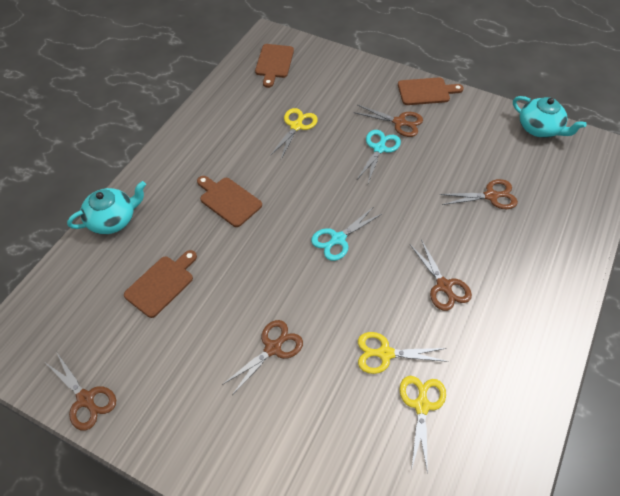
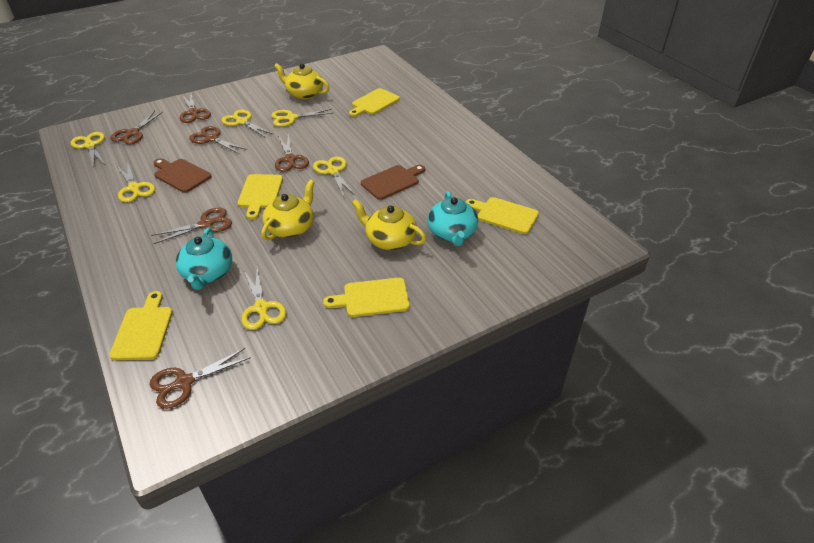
brown cutting board: 4 -> 2
brown scissors: 5 -> 6
turquoise scissors: 2 -> 0
yellow cutting board: 0 -> 5
yellow scissors: 3 -> 6
yellow teapot: 0 -> 3

